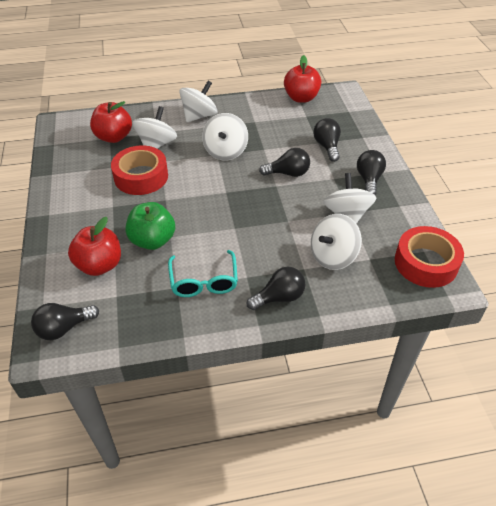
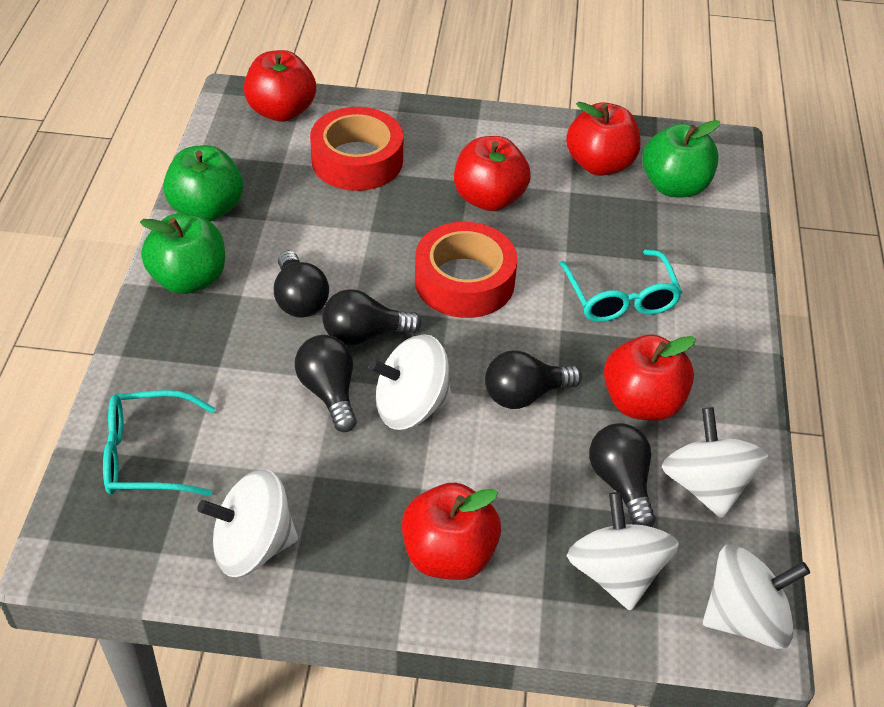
green apple: 1 -> 3
red apple: 3 -> 5
turquoise glasses: 1 -> 2

